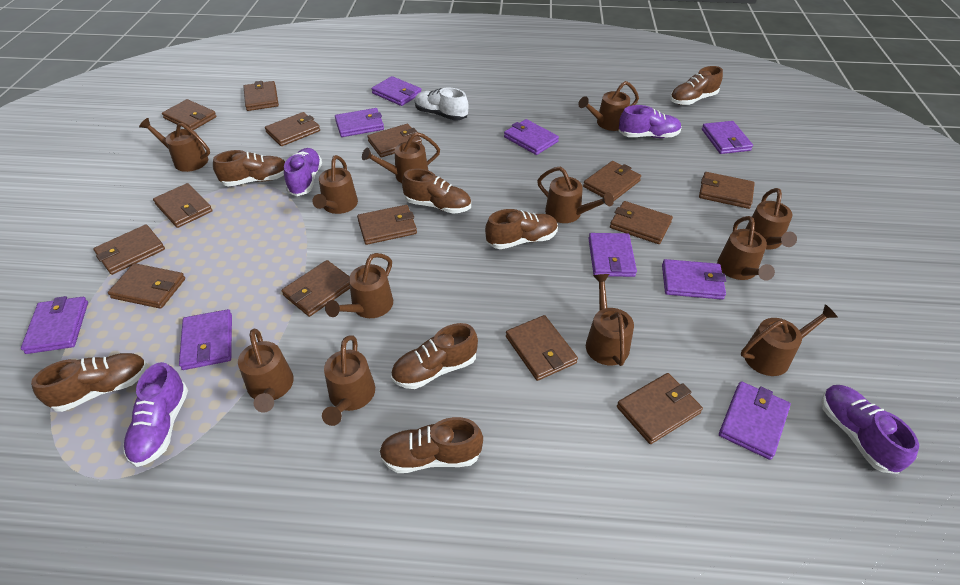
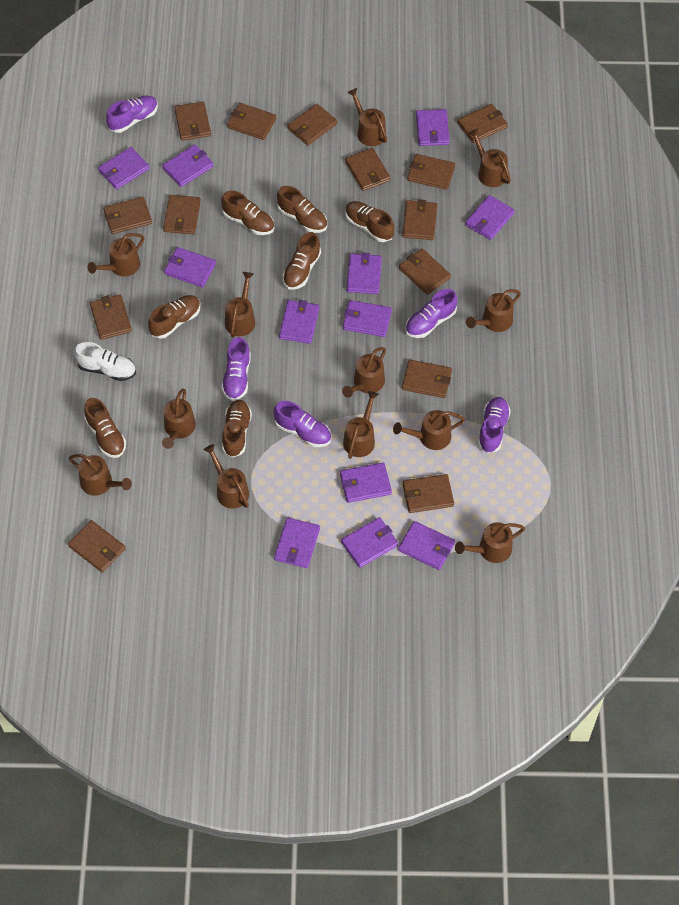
purple shoe: 4 -> 5
purple wallet: 9 -> 12

